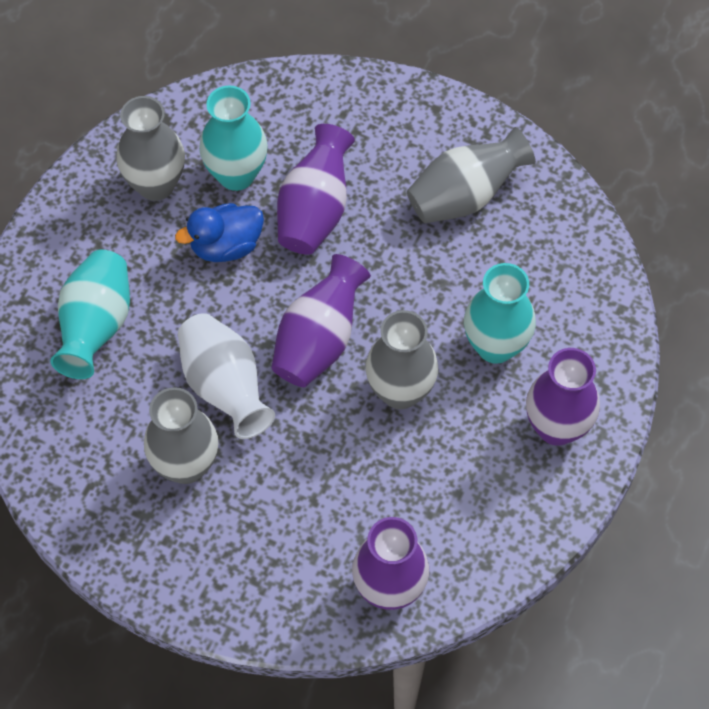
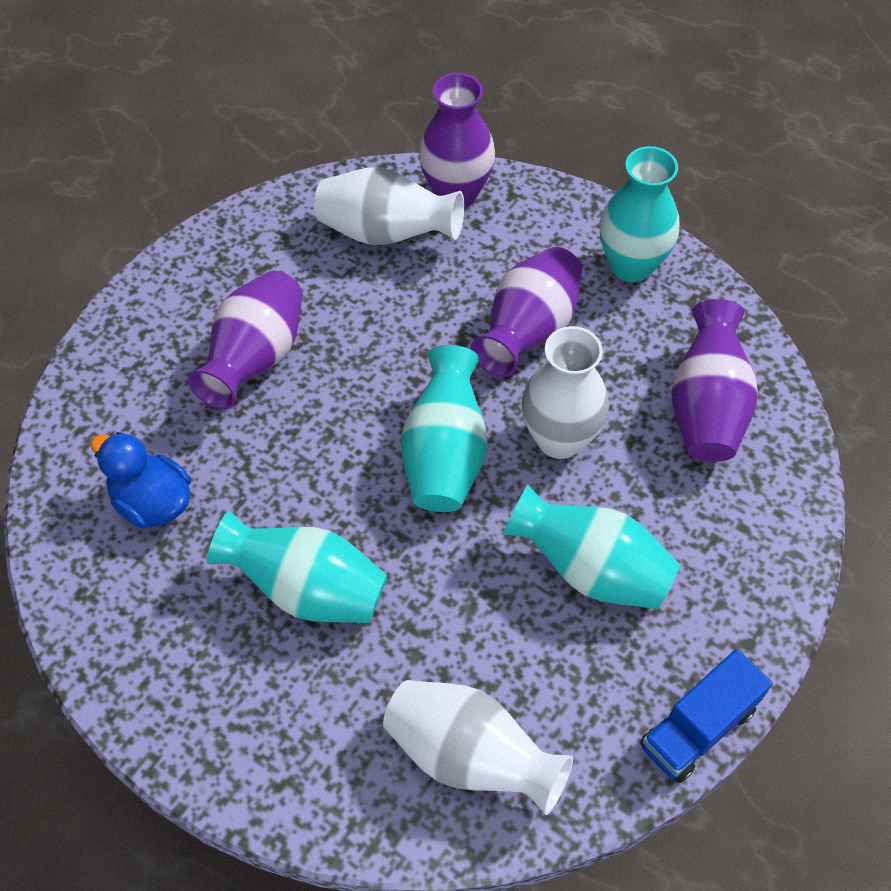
blue truck: 0 -> 1
grey vase: 4 -> 0
turquoise vase: 3 -> 4
white vase: 1 -> 3

